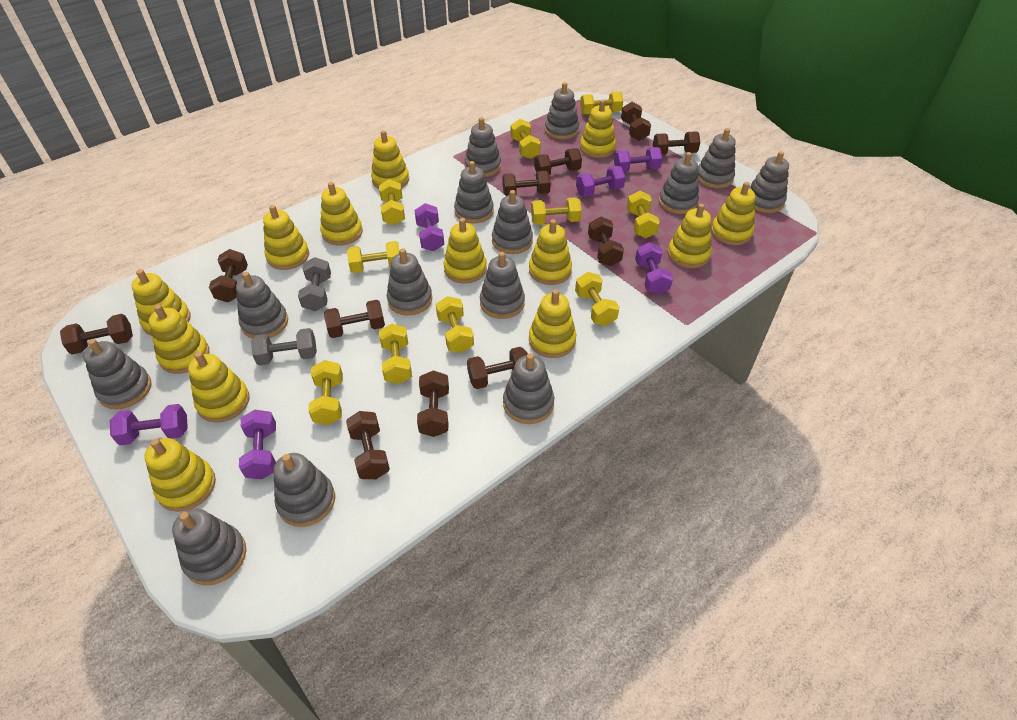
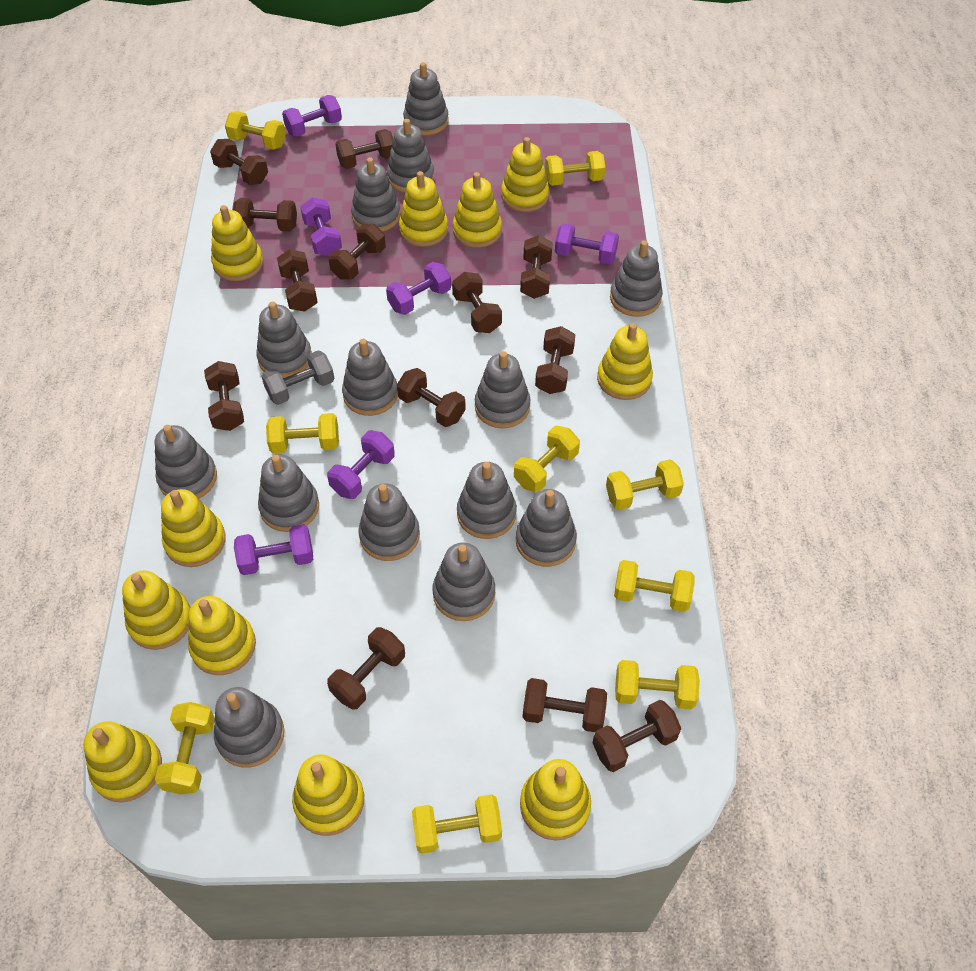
brown dumbbell: 11 -> 13
grey dumbbell: 2 -> 1
yellow dumbbell: 10 -> 9
yellow stacking toy: 13 -> 11

